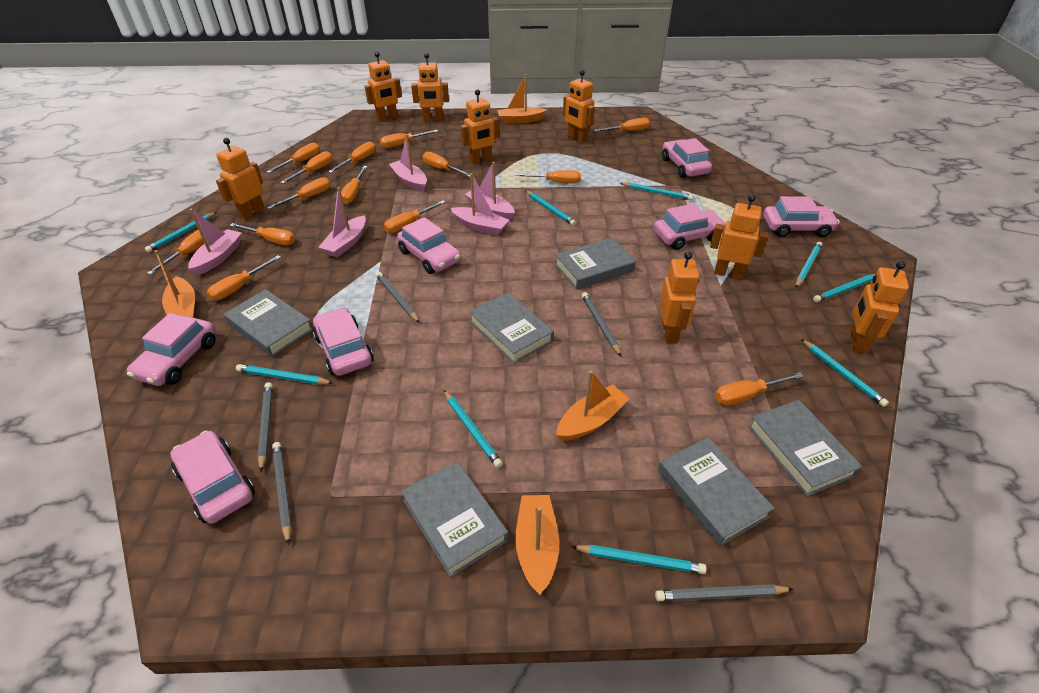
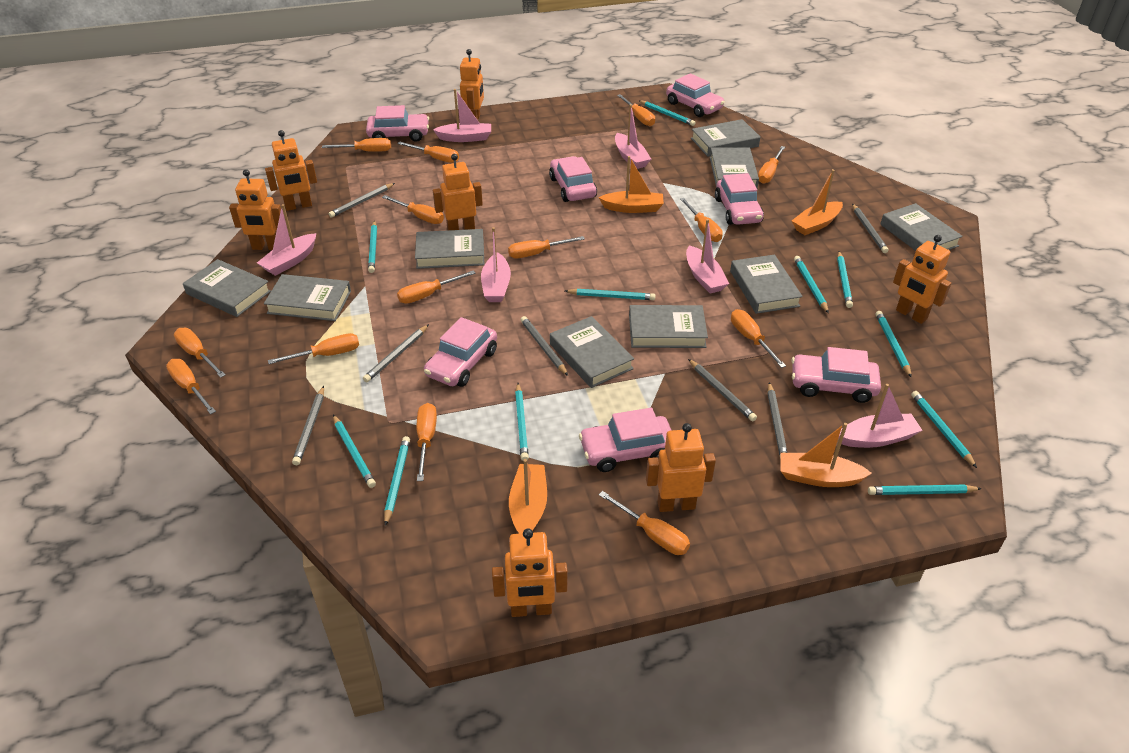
grey book: 6 -> 9
grey pencil: 5 -> 7
orange robot: 8 -> 7
pink boat: 5 -> 6
turquoise pencil: 9 -> 11

